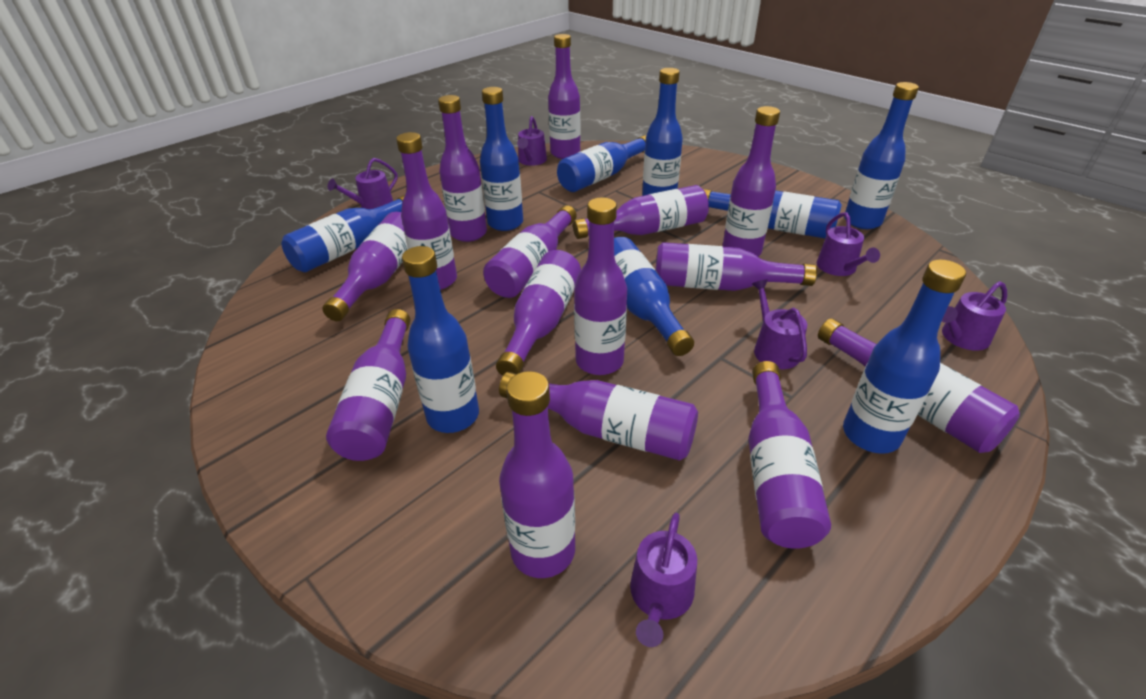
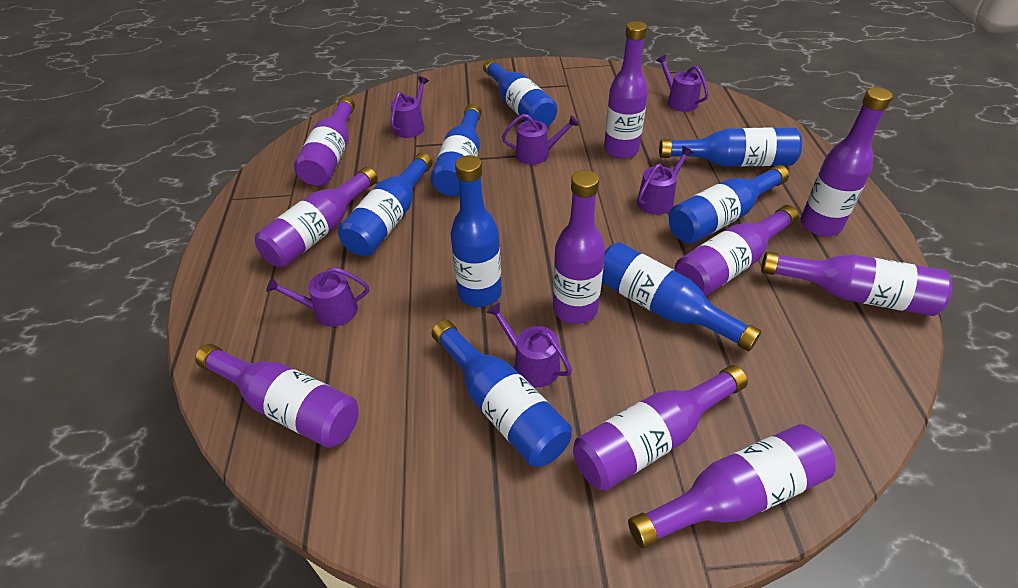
blue bottle: 9 -> 8
purple bottle: 15 -> 10

